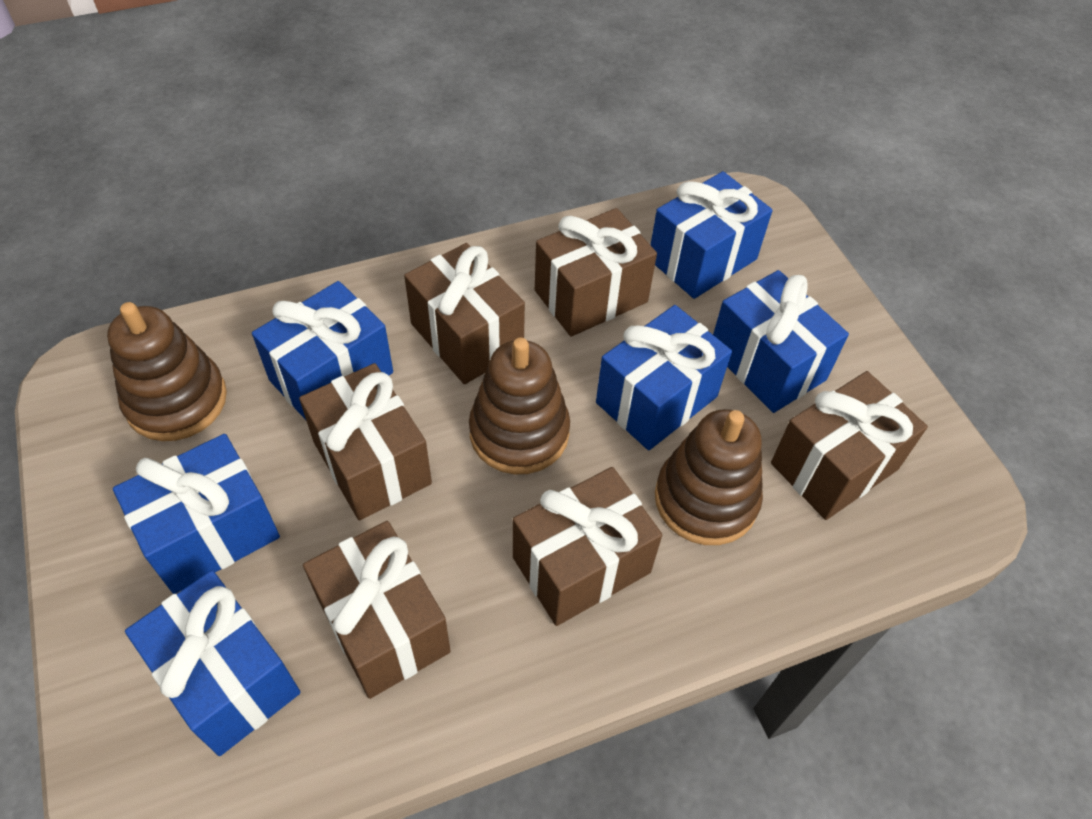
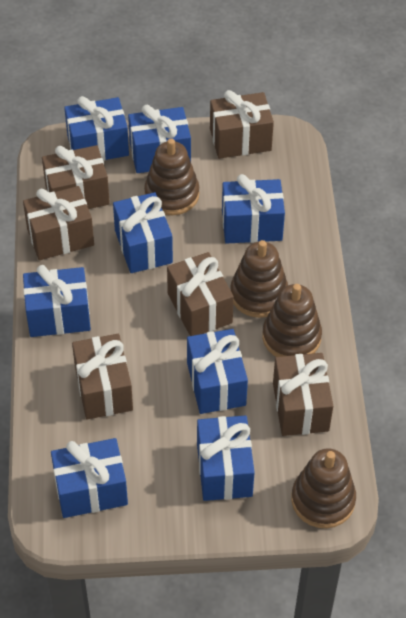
blue gift: 6 -> 8
brown stacking toy: 3 -> 4

